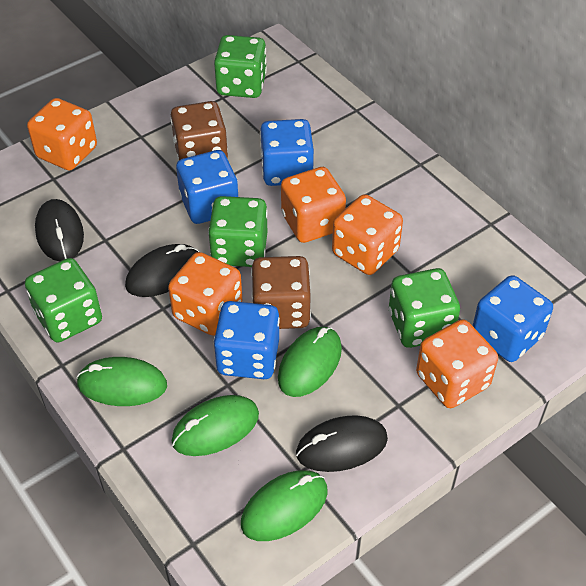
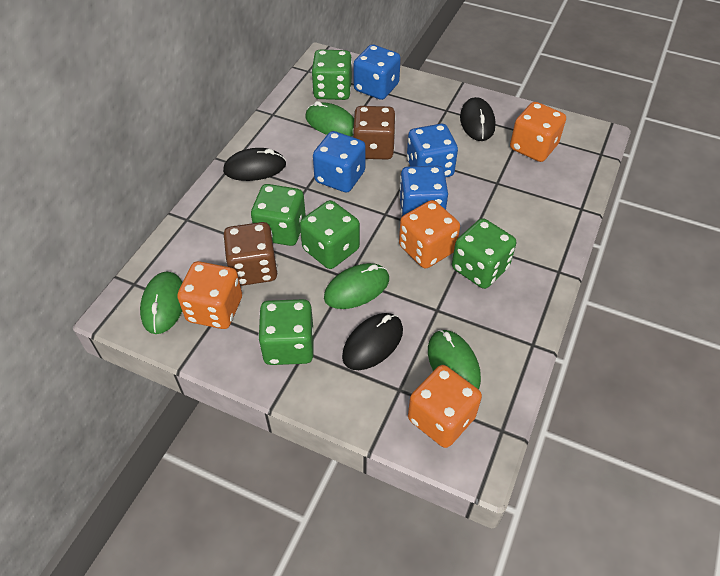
green dice: 4 -> 5
orange dice: 5 -> 4

